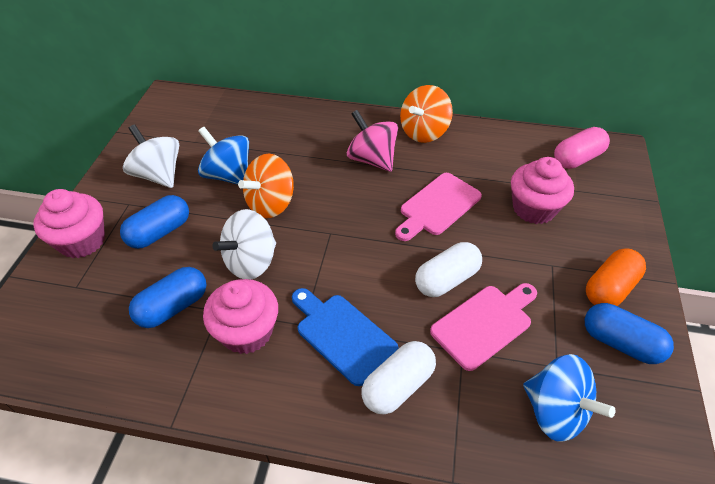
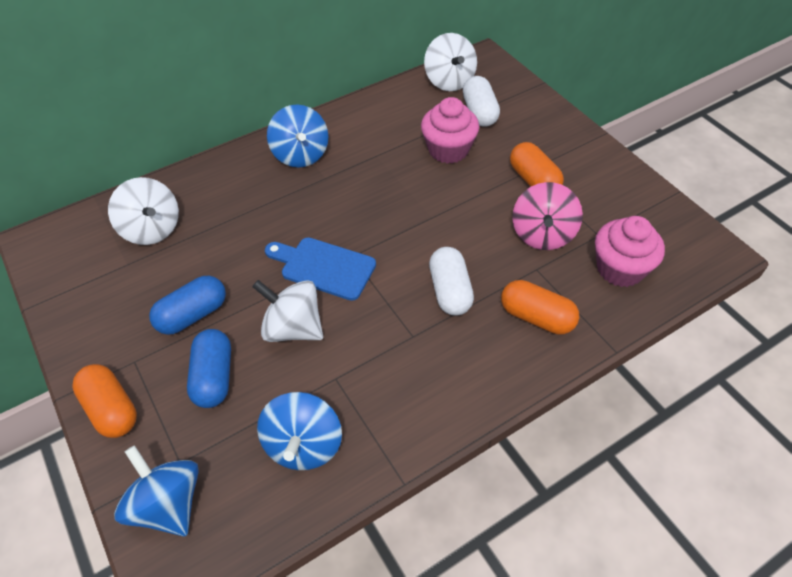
blue capsule: 3 -> 2
blue spinning top: 2 -> 3
orange capsule: 1 -> 3
orange spinning top: 2 -> 0
pink capsule: 1 -> 0
pink cupcake: 3 -> 2
pink cutting board: 2 -> 0
white spinning top: 2 -> 3

